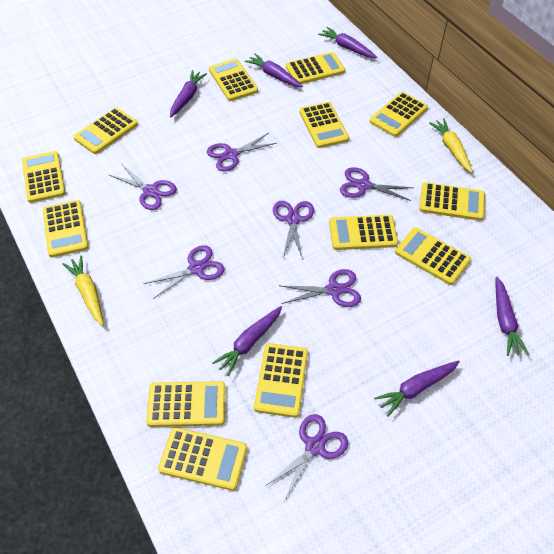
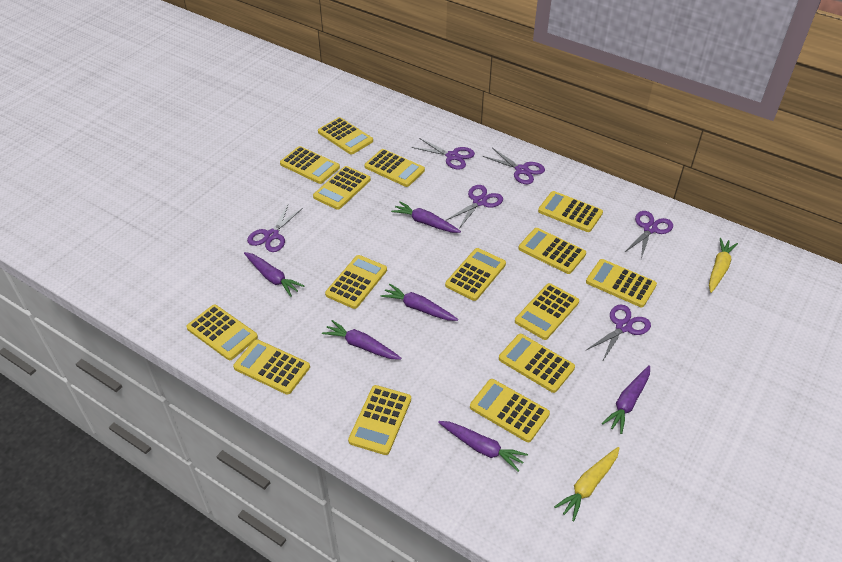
purple scissors: 7 -> 6
yellow calculator: 13 -> 15

